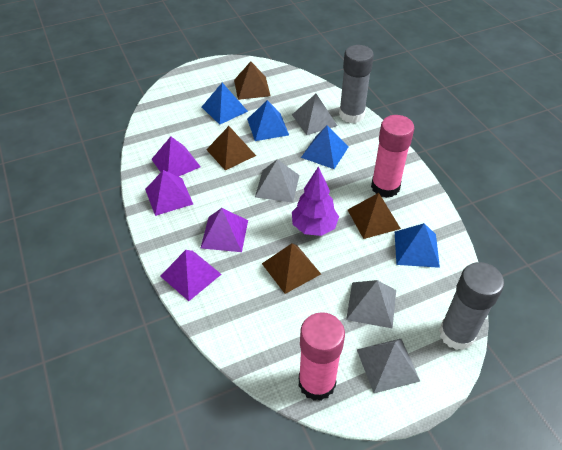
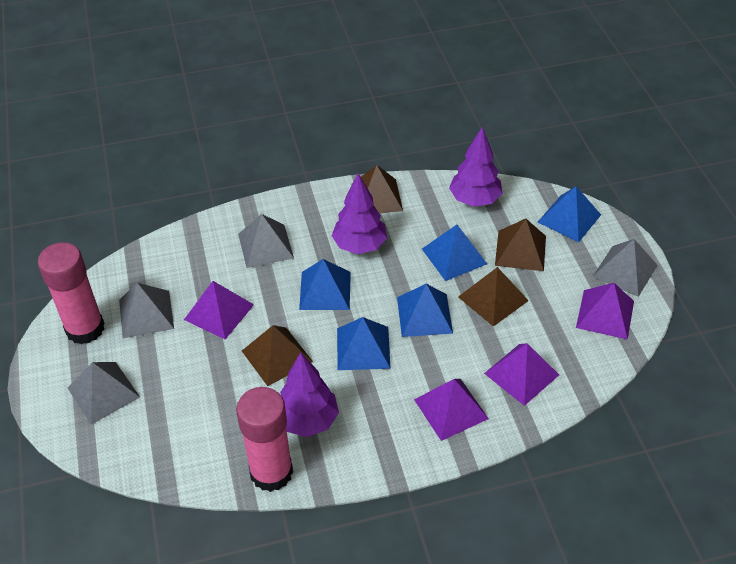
blue pyramid: 4 -> 5
grey glue stick: 2 -> 0
purple tree: 1 -> 3

